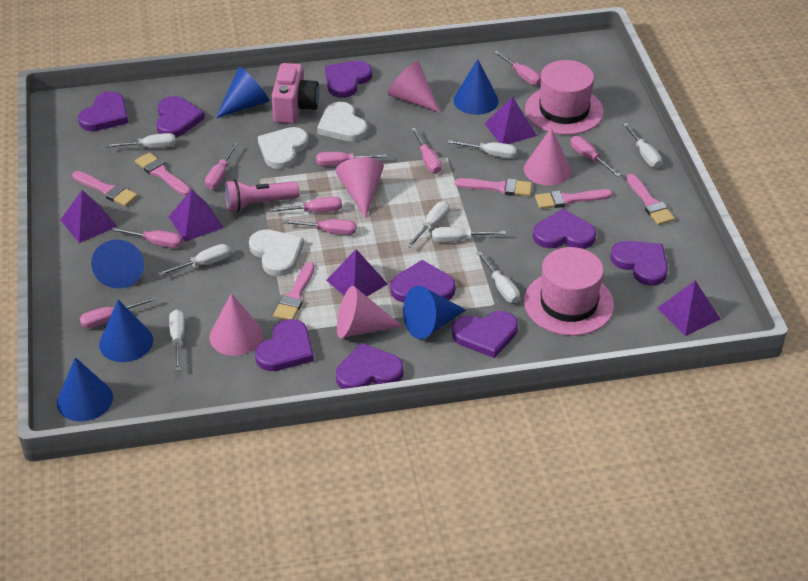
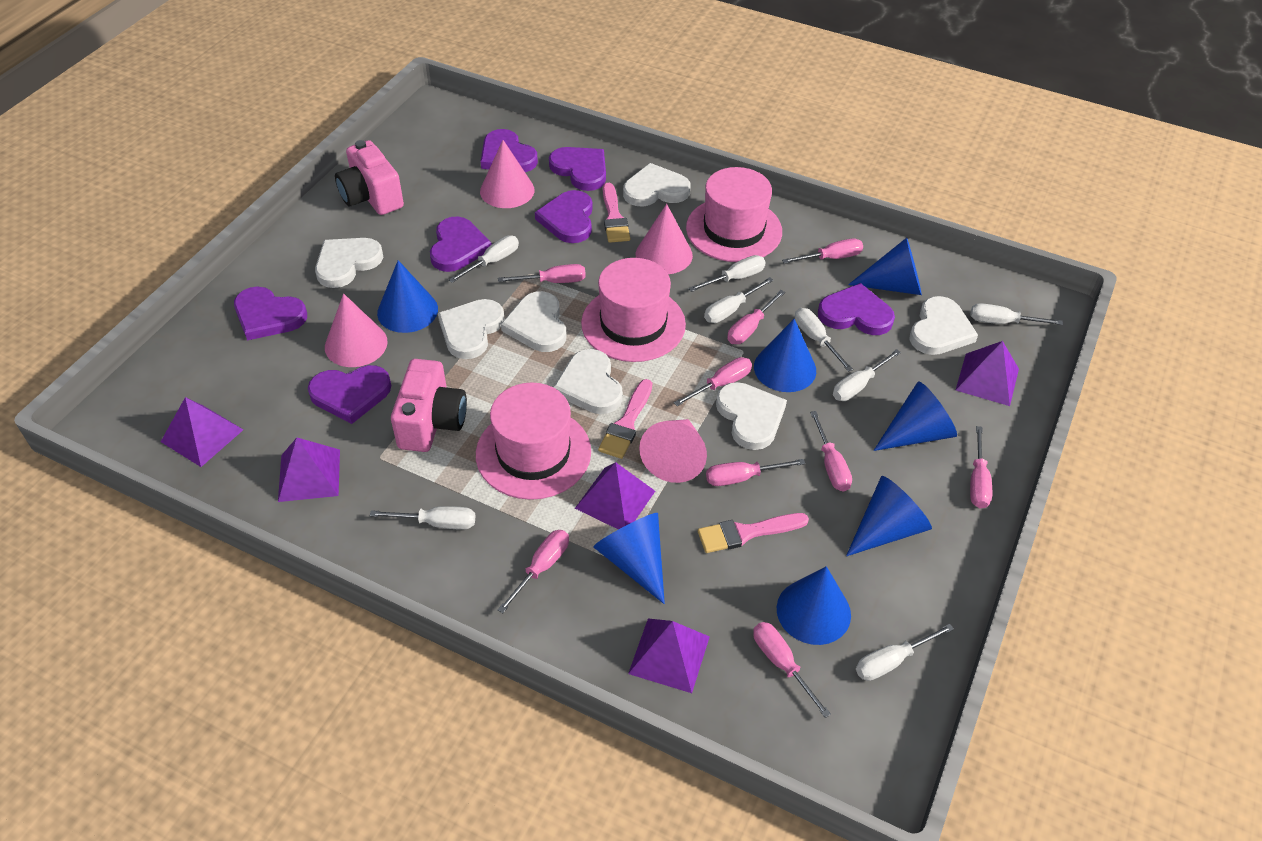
blue cone: 6 -> 7
pink brush: 6 -> 3
pink camera: 1 -> 2
pink cone: 5 -> 4
pink flashlight: 1 -> 0
pink hat: 2 -> 3
purple heart: 9 -> 7
white heart: 3 -> 7

